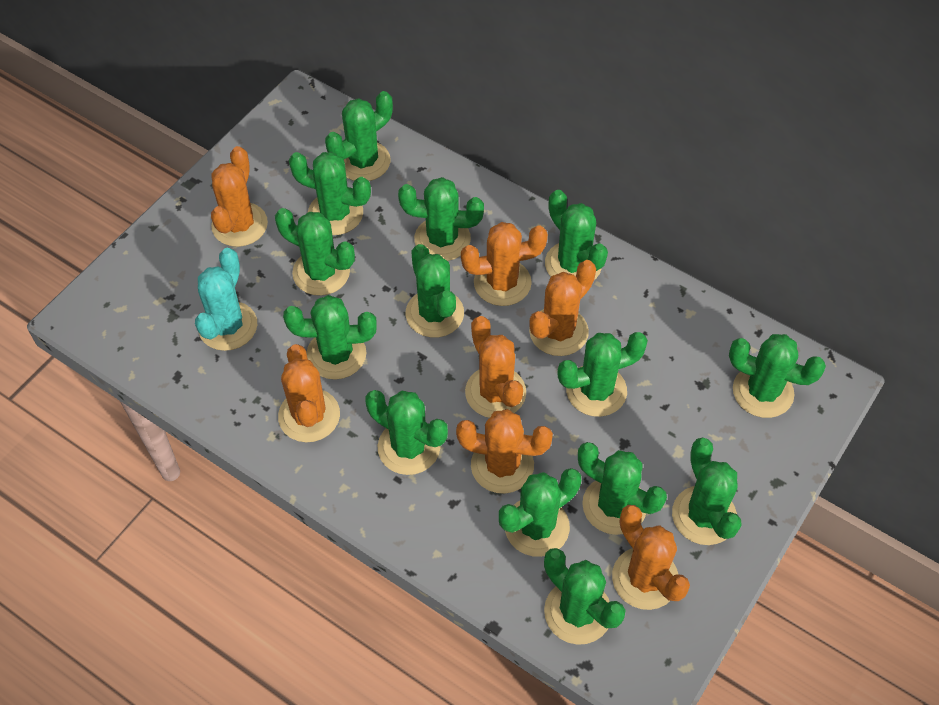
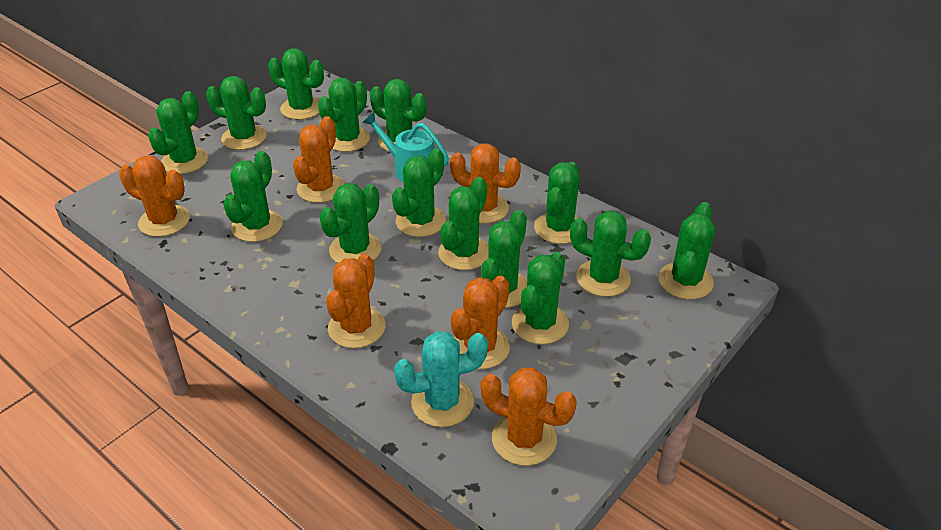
orange cactus: 7 -> 6
turquoise watering can: 0 -> 1

